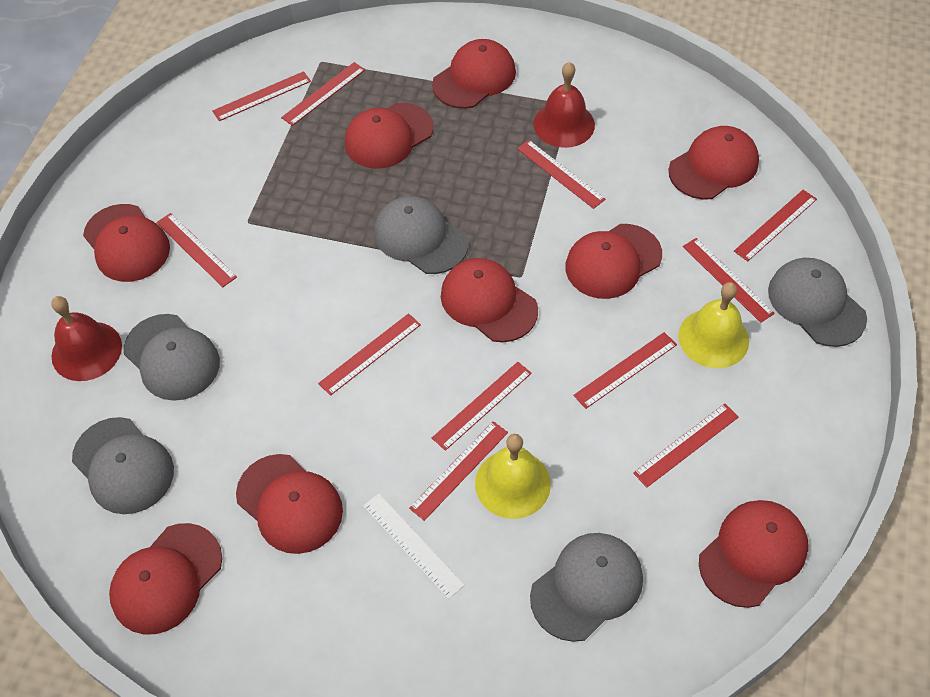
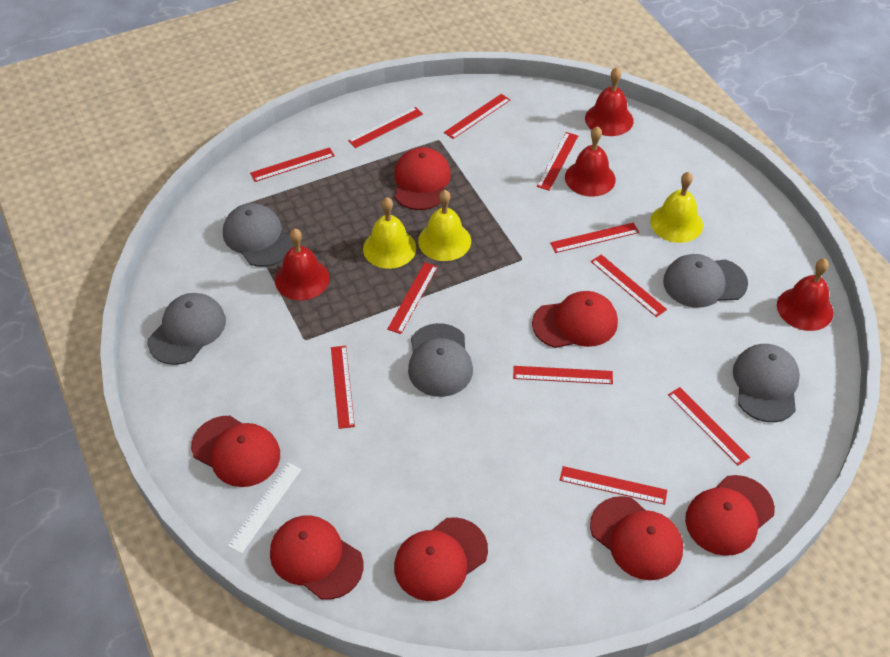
red bell: 2 -> 4
red cap: 9 -> 7
yellow bell: 2 -> 3

